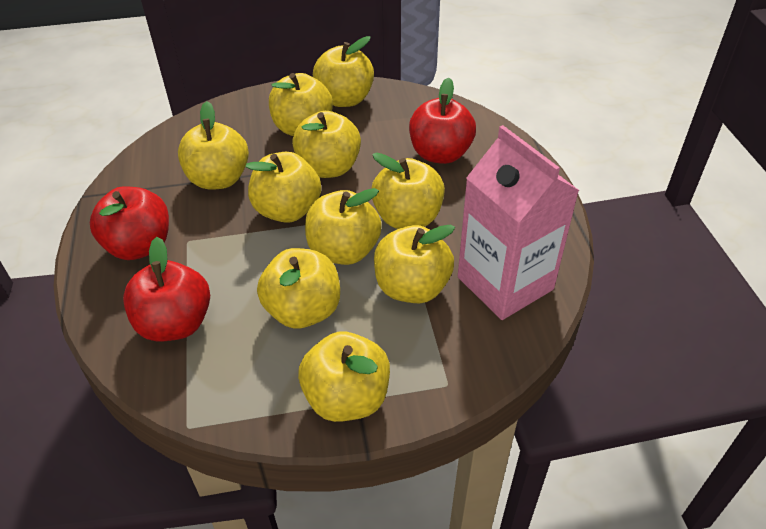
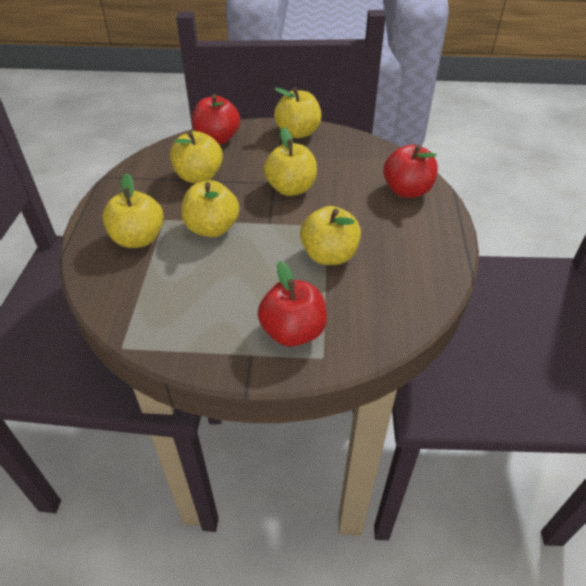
pink carton: 1 -> 0
yellow apple: 10 -> 6

